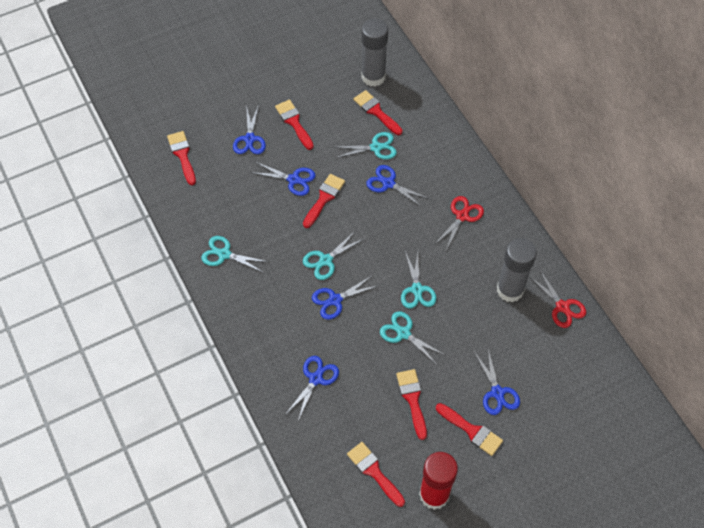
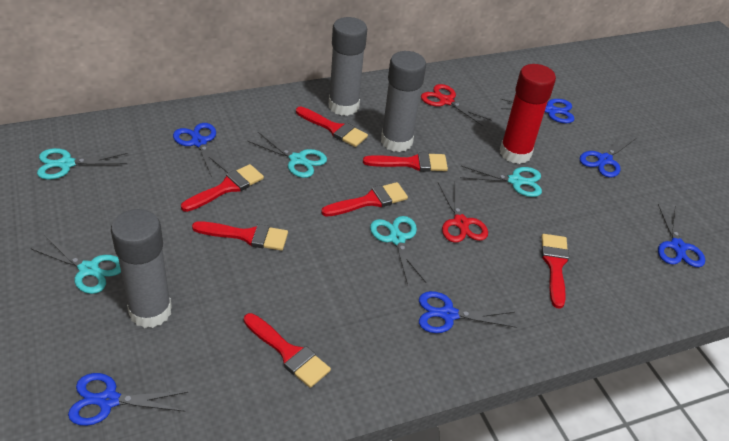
grey glue stick: 2 -> 3

